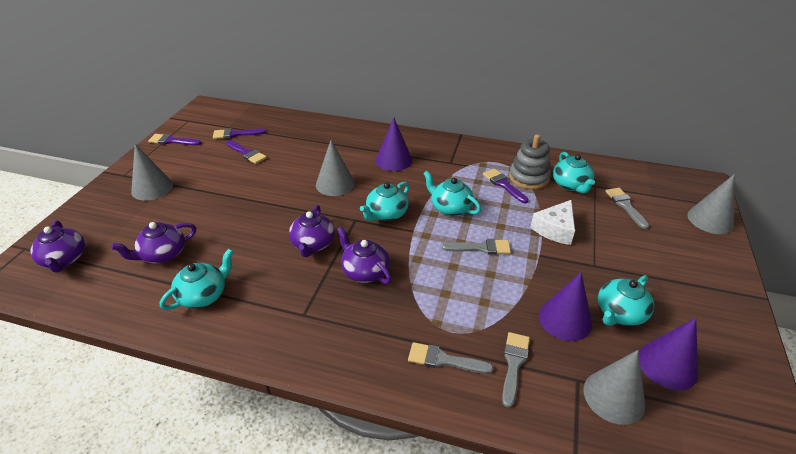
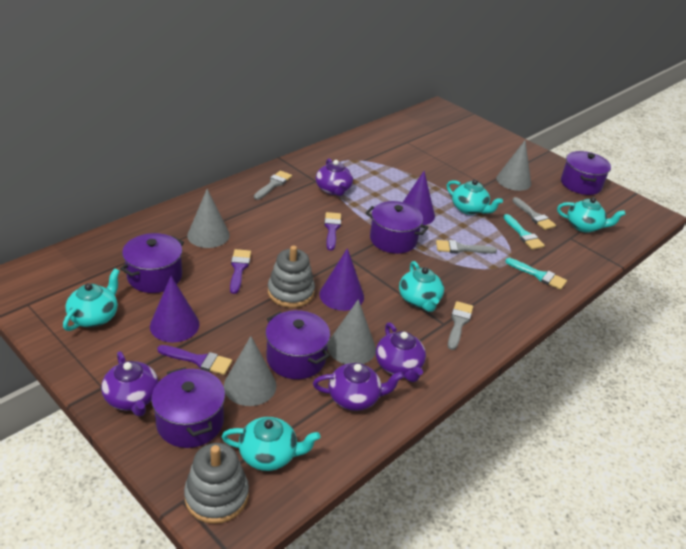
grey stacking toy: 1 -> 2
purple brush: 4 -> 3
purple pot: 0 -> 5
turquoise brush: 0 -> 2
white cheese: 1 -> 0

